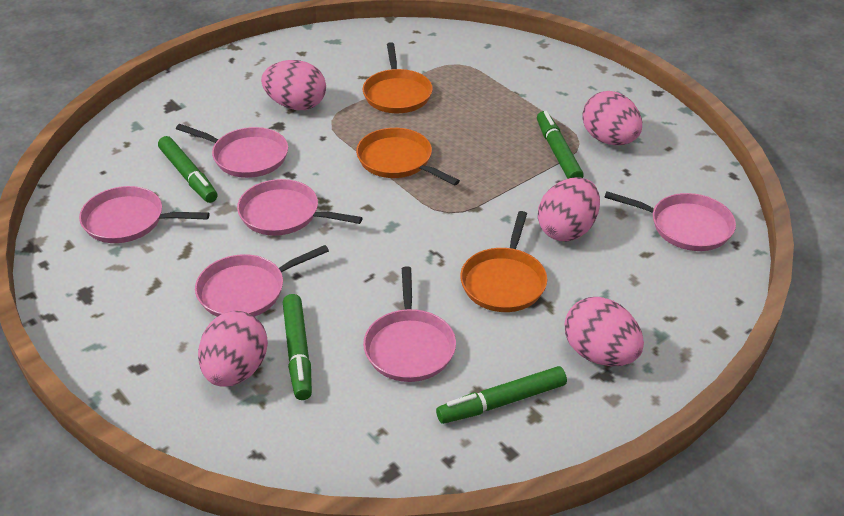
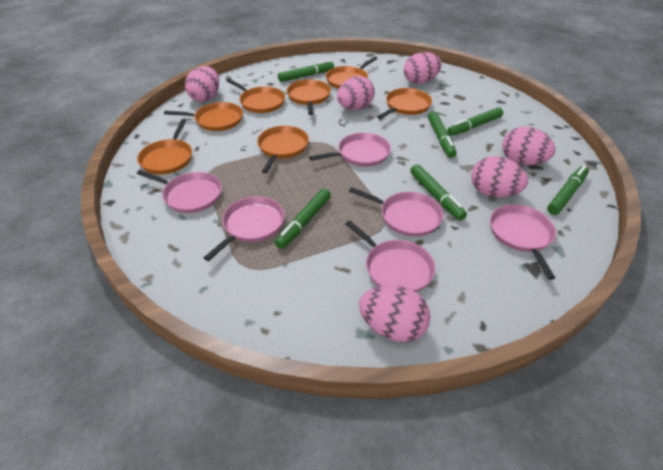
green marker: 4 -> 6
orange pan: 3 -> 7
pink egg: 5 -> 6

